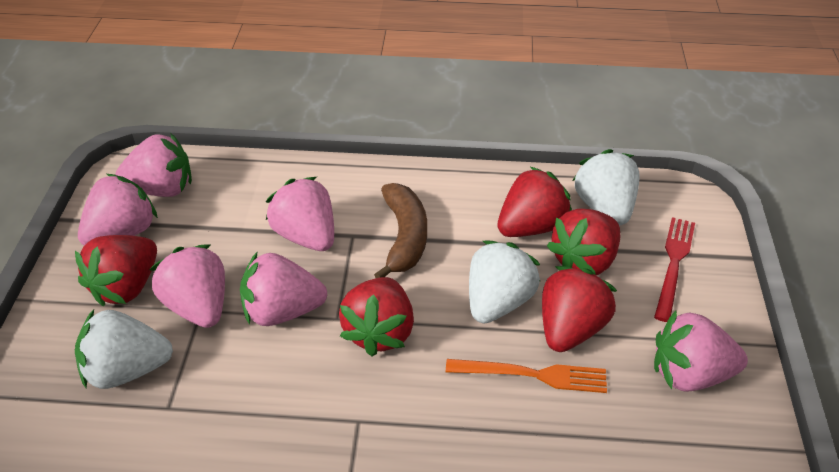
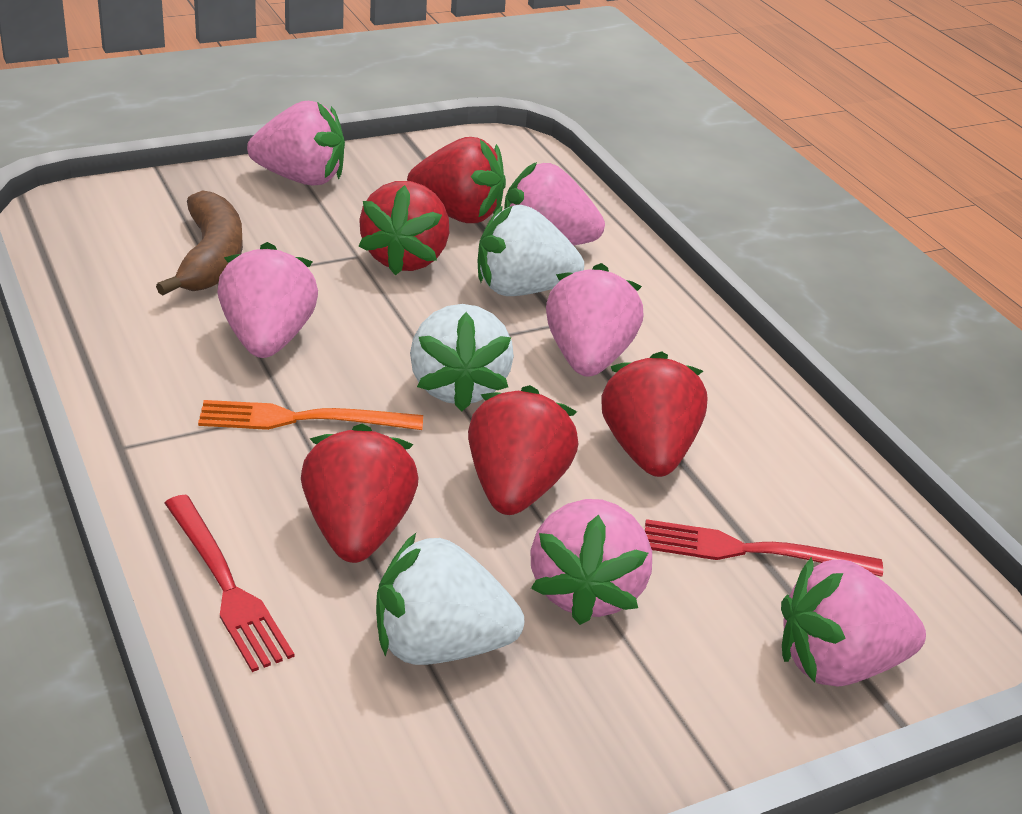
red fork: 1 -> 2

